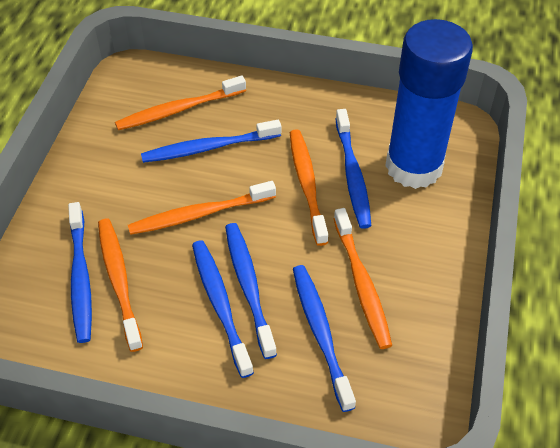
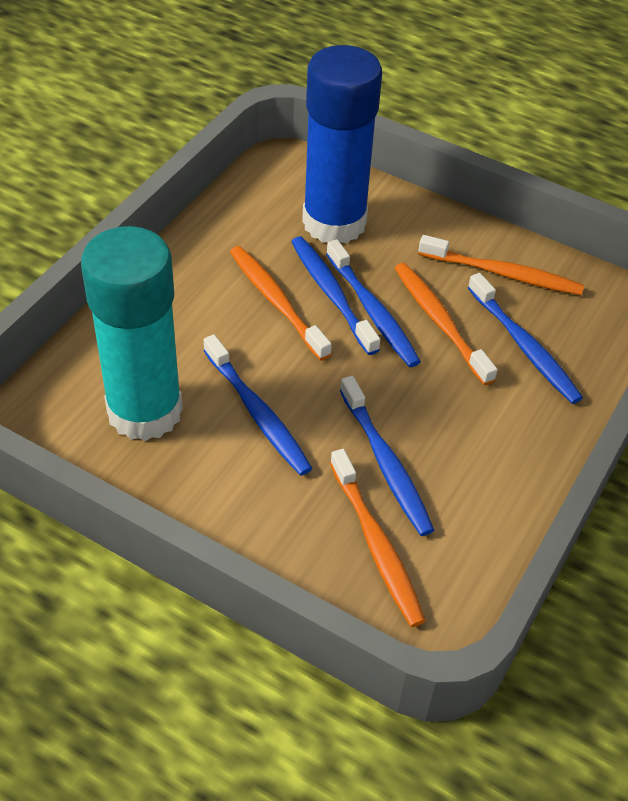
blue toothbrush: 6 -> 5
orange toothbrush: 5 -> 4
turquoise glue stick: 0 -> 1

